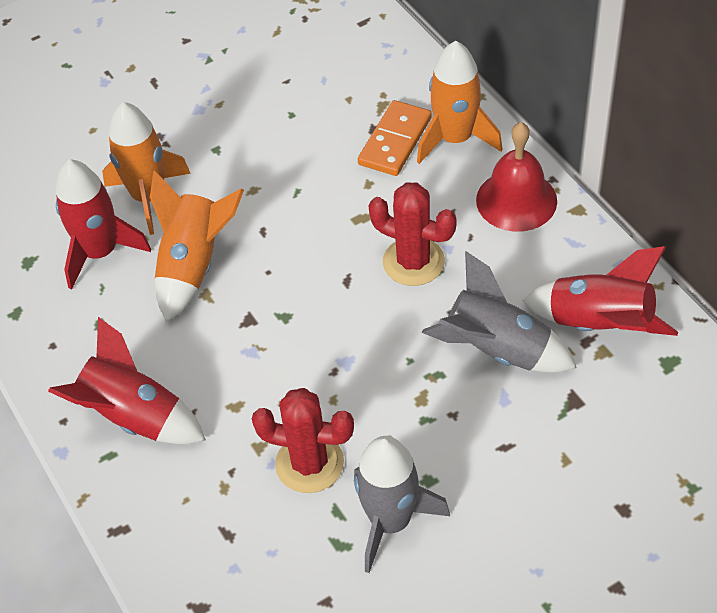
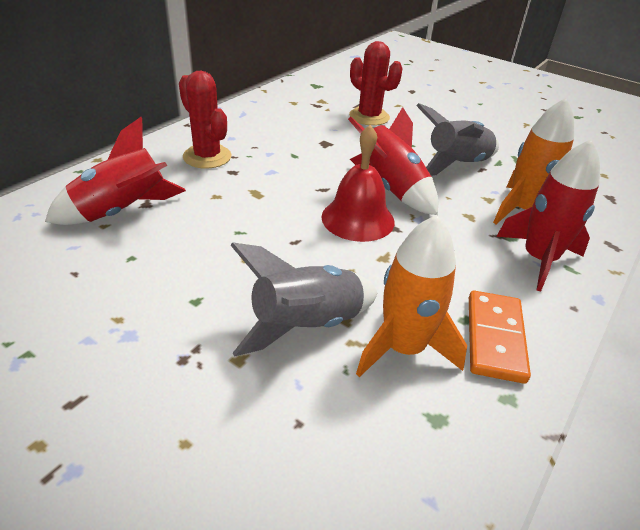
orange rocket: 3 -> 2

